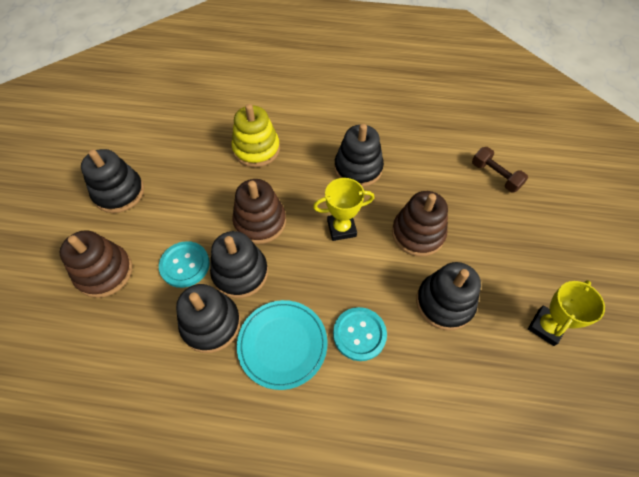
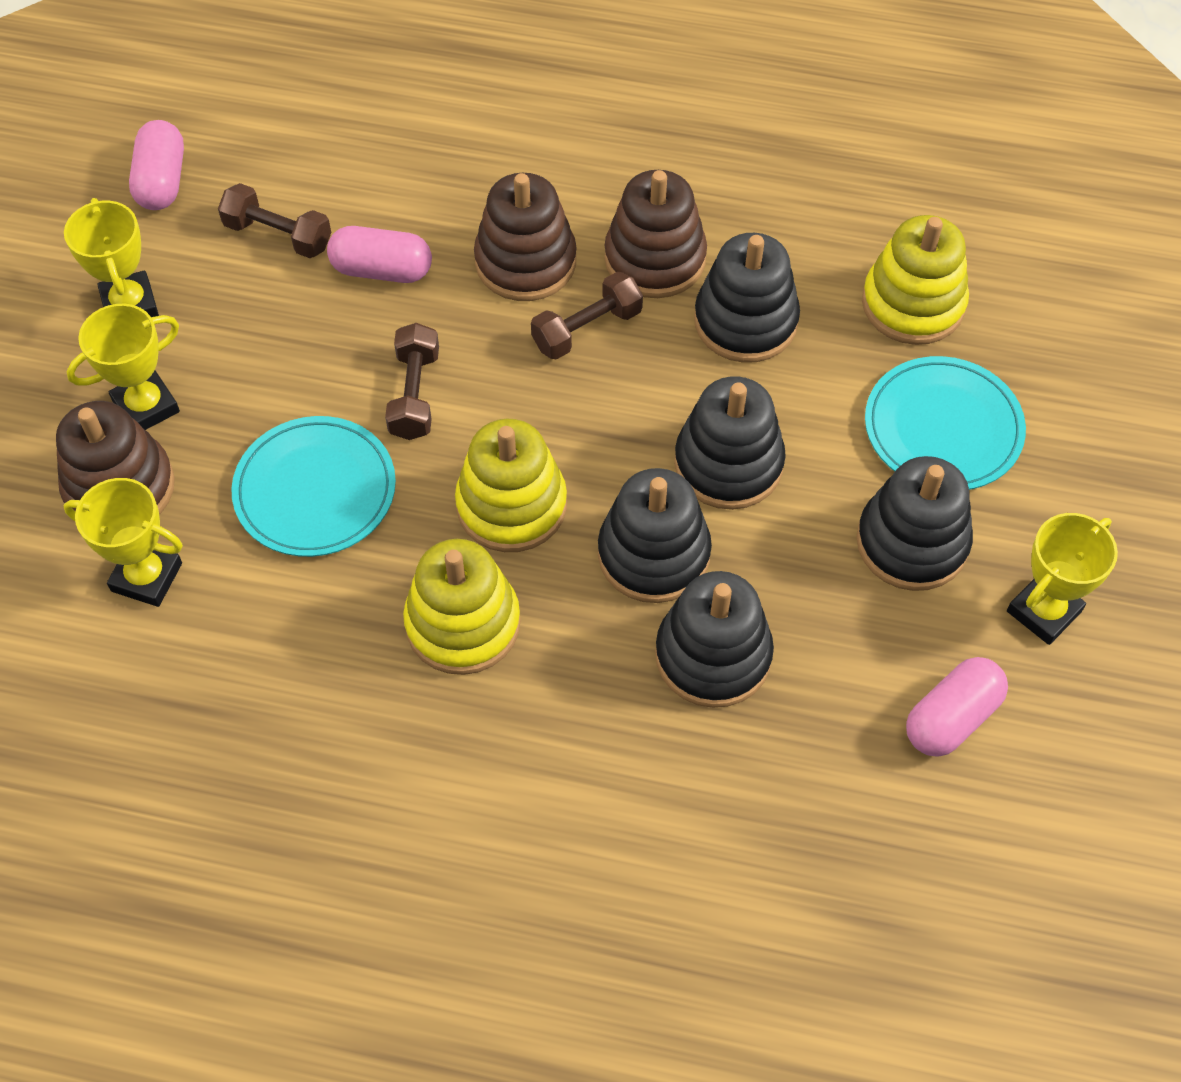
brown dumbbell: 1 -> 3
pink capsule: 0 -> 3
turquoise button: 2 -> 0
turquoise plate: 1 -> 2
yellow stacking toy: 1 -> 3
yellow trophy: 2 -> 4

